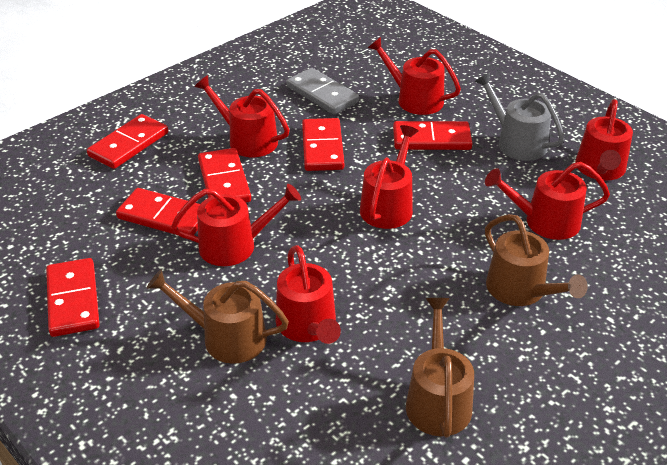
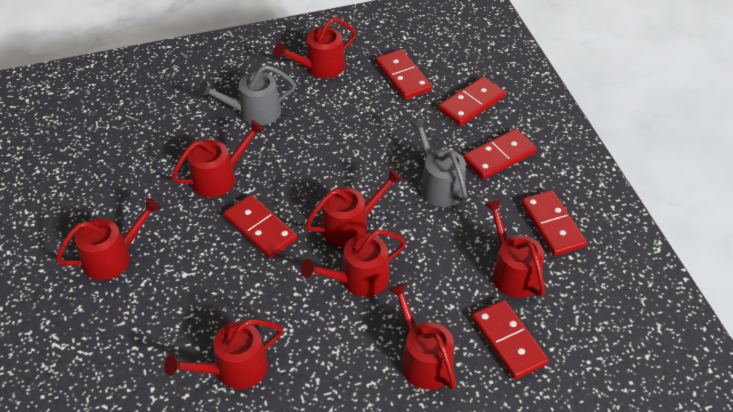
brown watering can: 3 -> 0
grey domino: 1 -> 0
grey watering can: 1 -> 2
red watering can: 7 -> 8

